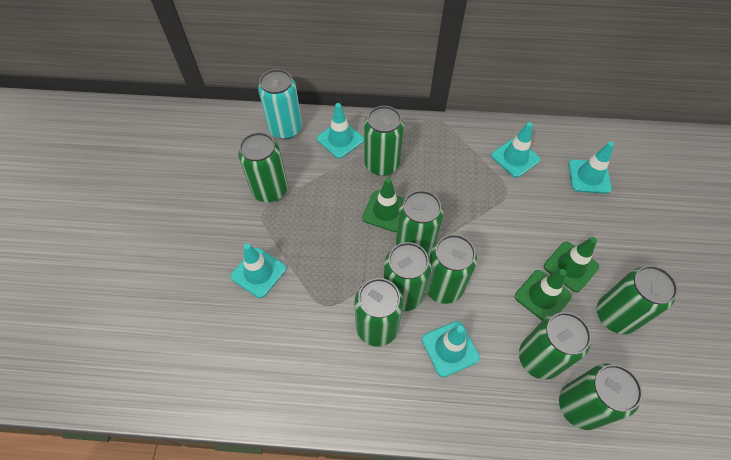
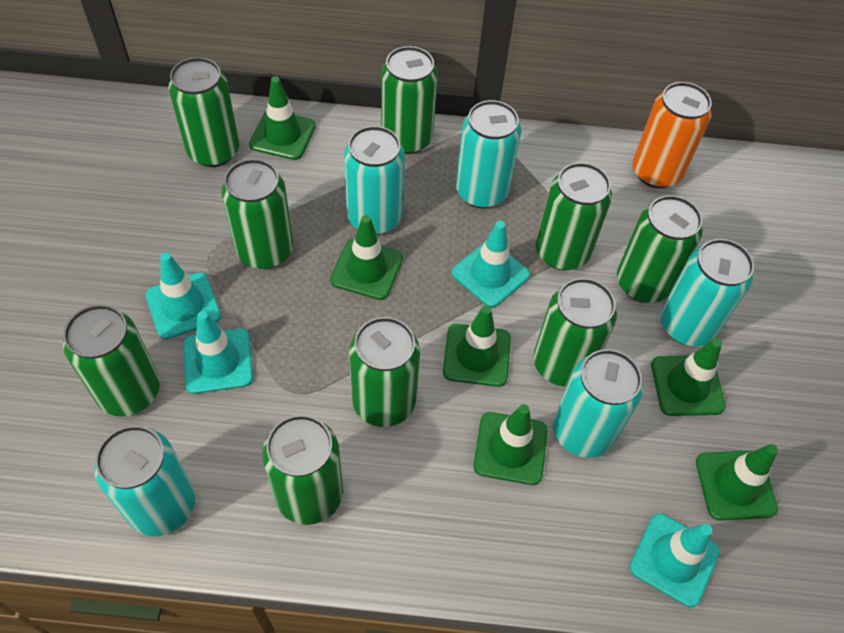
green traffic cone: 3 -> 6
orange can: 0 -> 1
turquoise can: 1 -> 5
turquoise traffic cone: 5 -> 4

